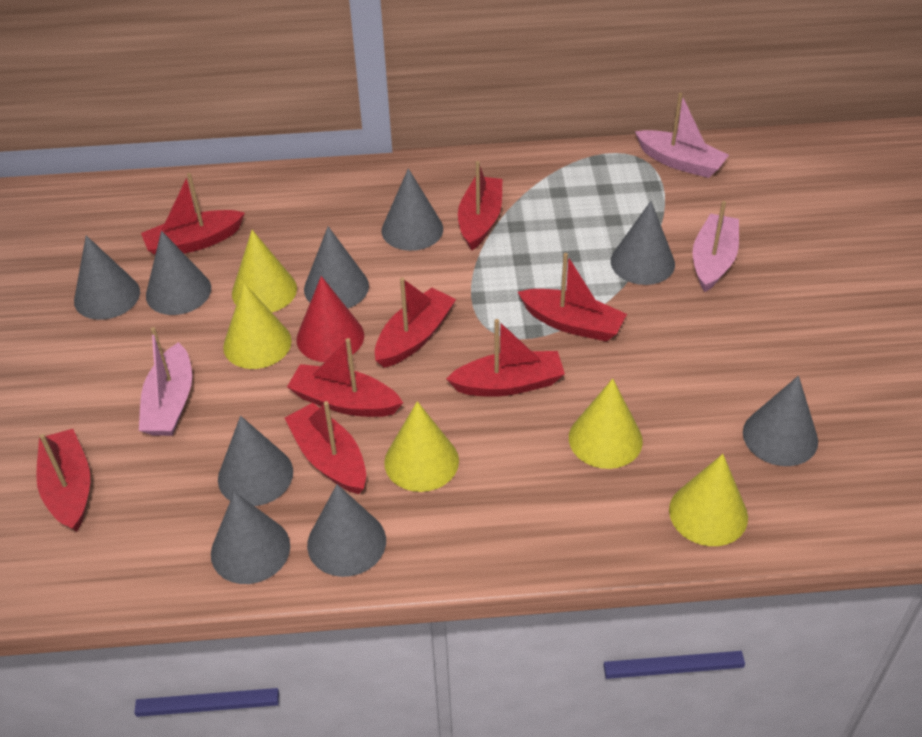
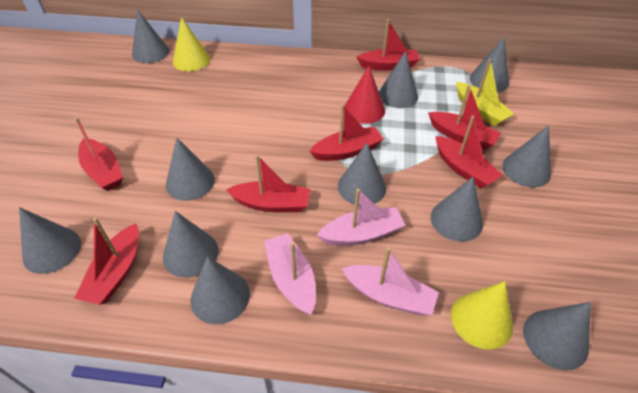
grey cone: 9 -> 11
red boat: 8 -> 7
yellow boat: 0 -> 1
yellow cone: 5 -> 2

